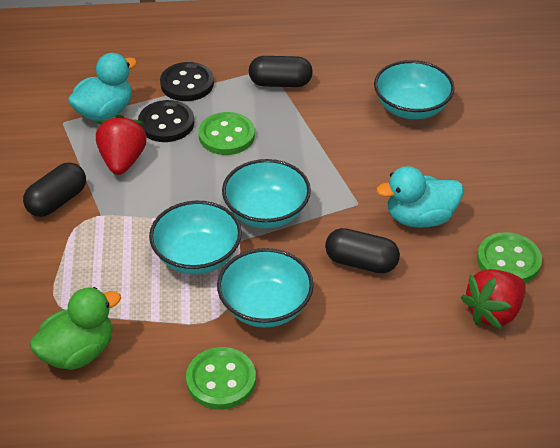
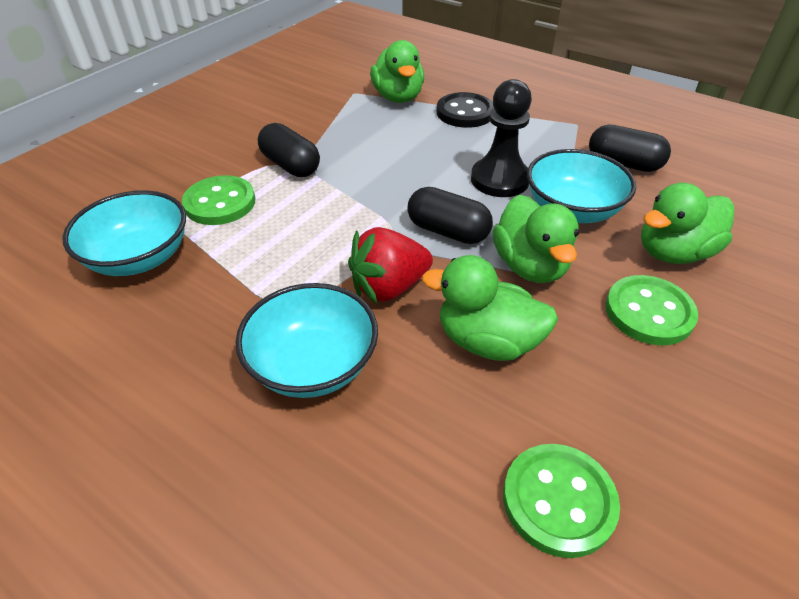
black button: 2 -> 1
black pawn: 0 -> 1
green duck: 1 -> 4
red strawberry: 2 -> 1
turquoise bowl: 4 -> 3
turquoise duck: 2 -> 0

